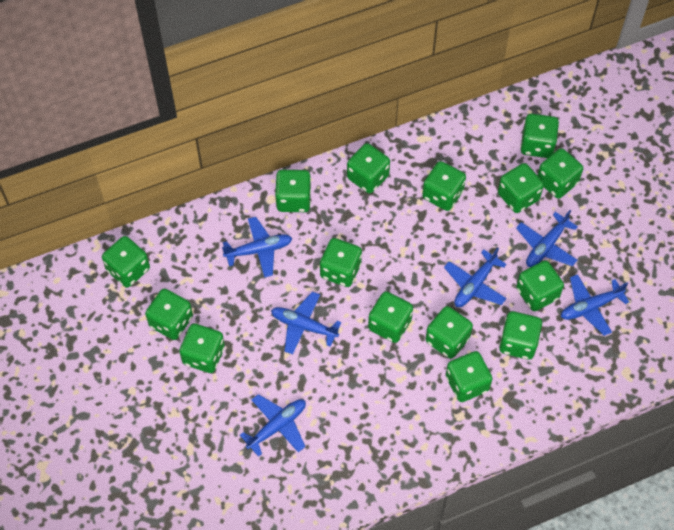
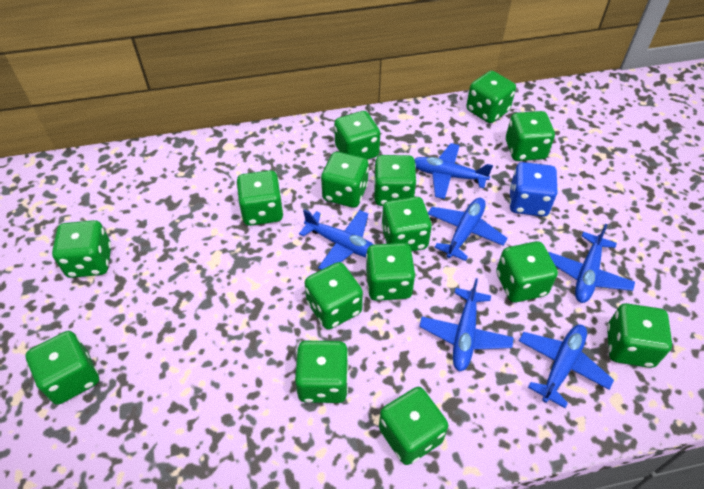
blue dice: 0 -> 1

